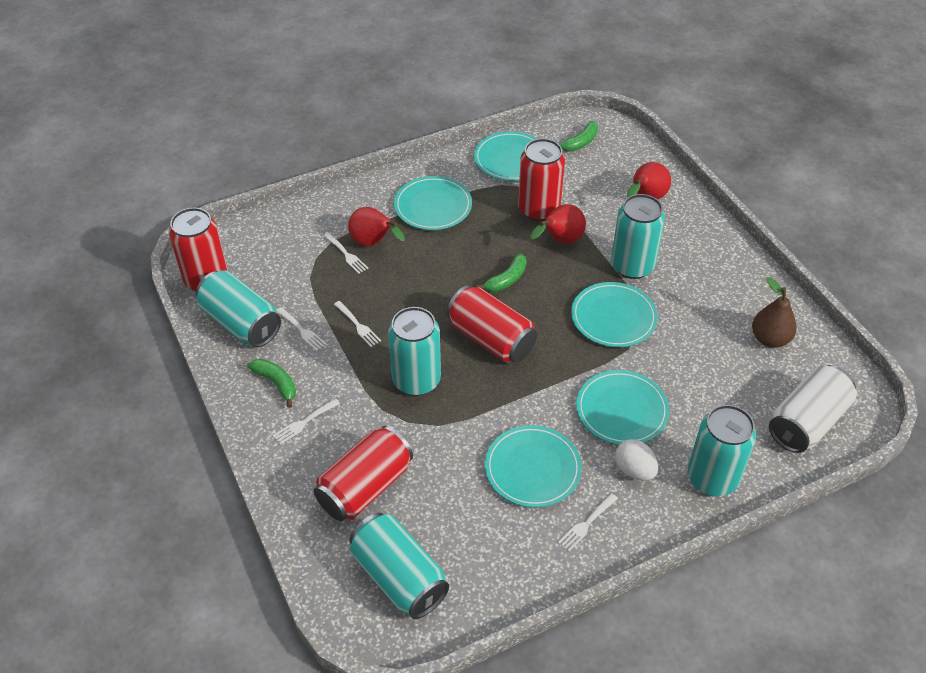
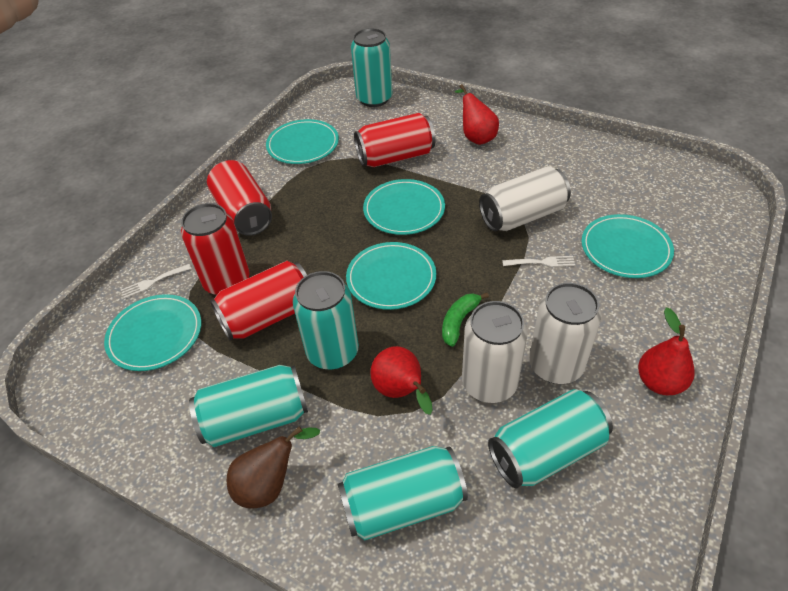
green banana: 3 -> 1
white can: 1 -> 3
white egg: 1 -> 0
white fork: 5 -> 2

